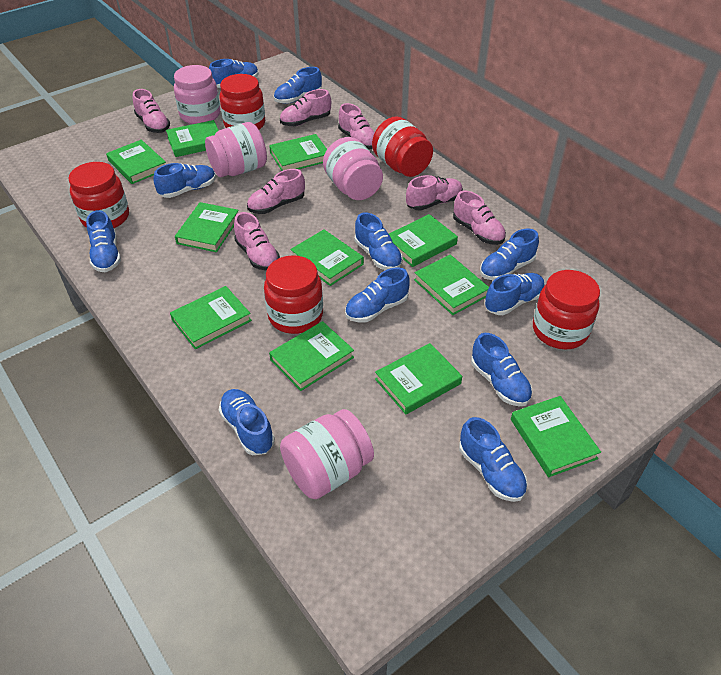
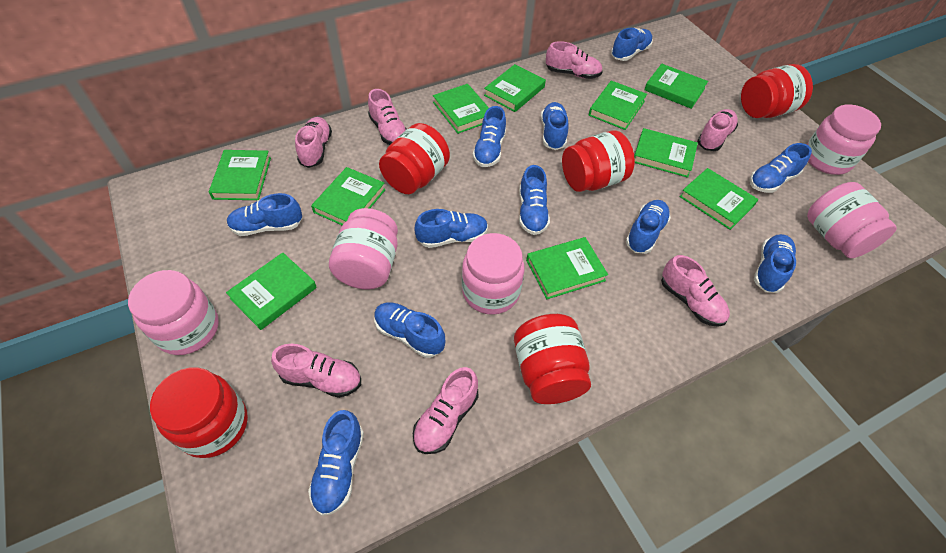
green book: 11 -> 10
pink jar: 4 -> 5

